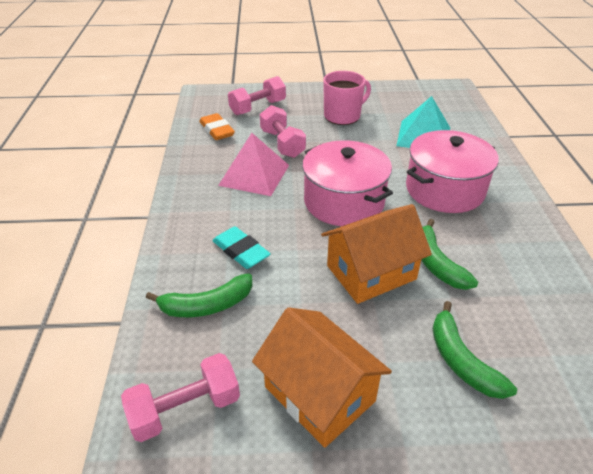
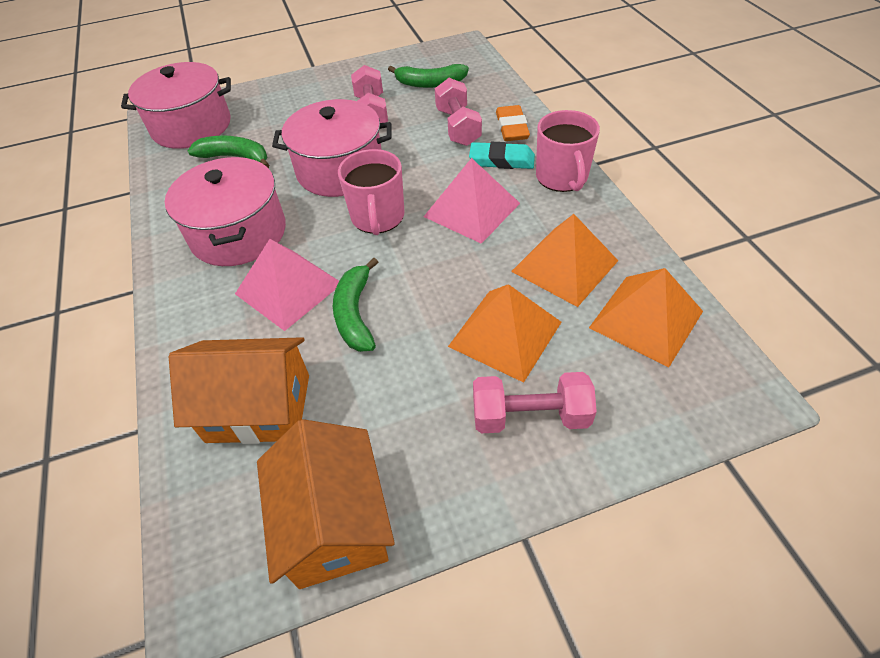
orange pyramid: 0 -> 3
pink mug: 1 -> 2
pink pot: 2 -> 3
pink pyramid: 1 -> 2
turquoise pyramid: 1 -> 0

